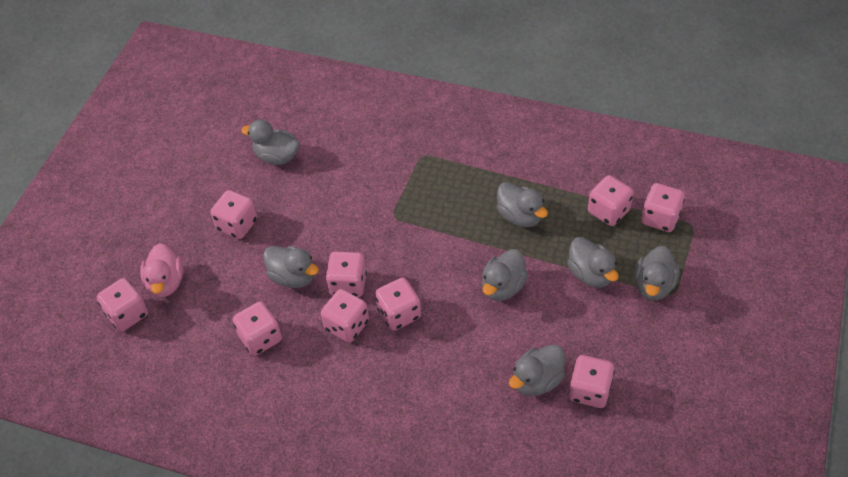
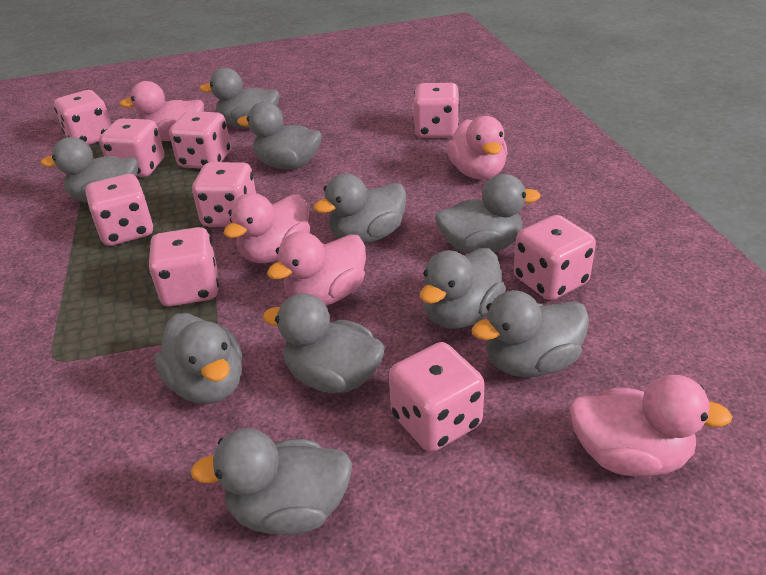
grey duck: 7 -> 10
pink duck: 1 -> 5

